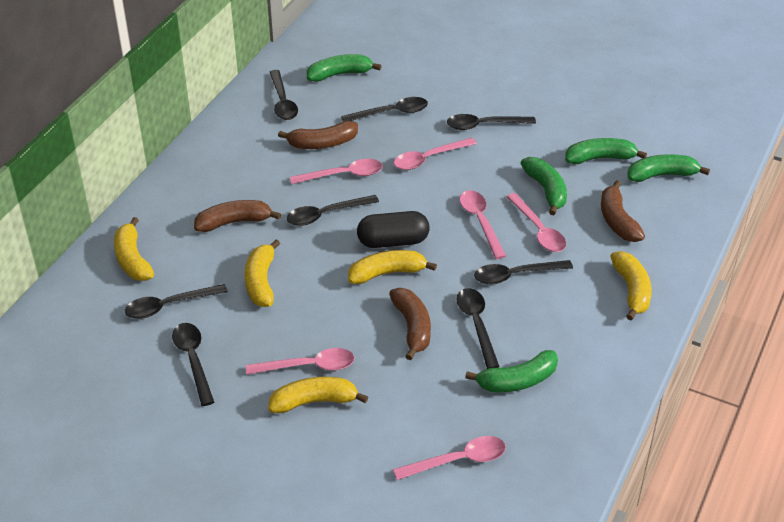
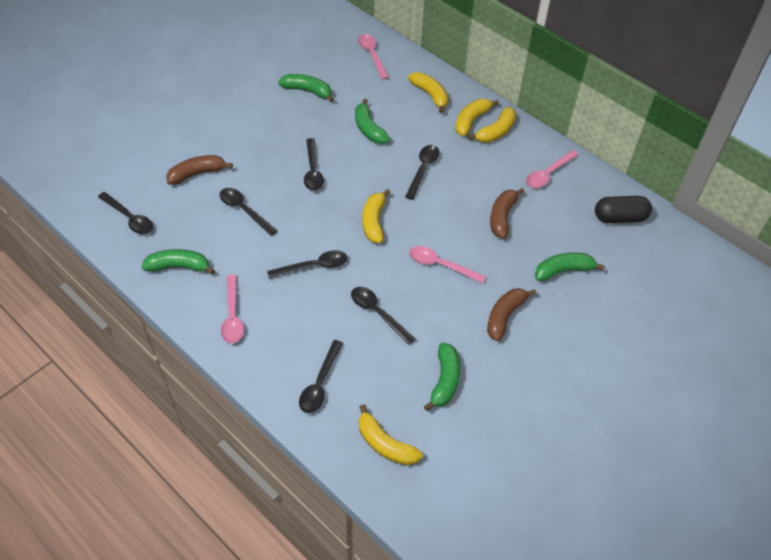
black spoon: 8 -> 7
brown banana: 4 -> 3
pink spoon: 6 -> 4

